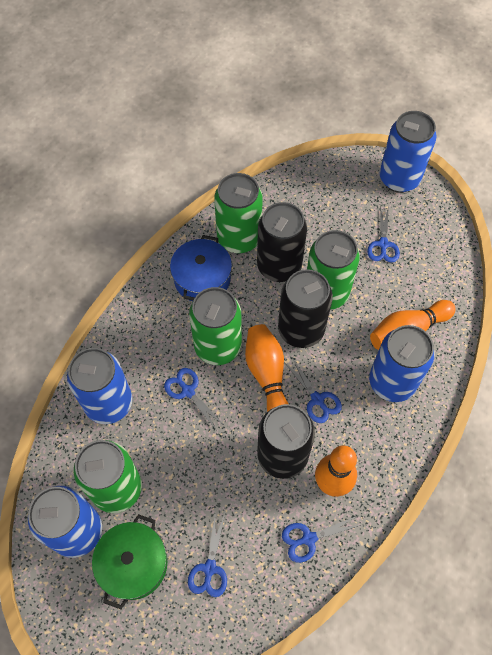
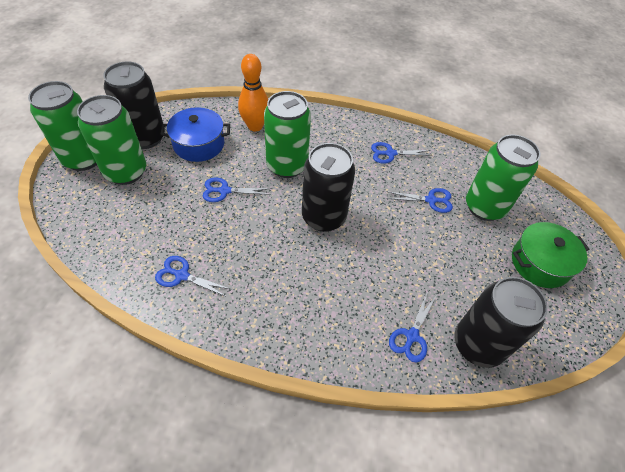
blue can: 4 -> 0
orange bowling pin: 3 -> 1

